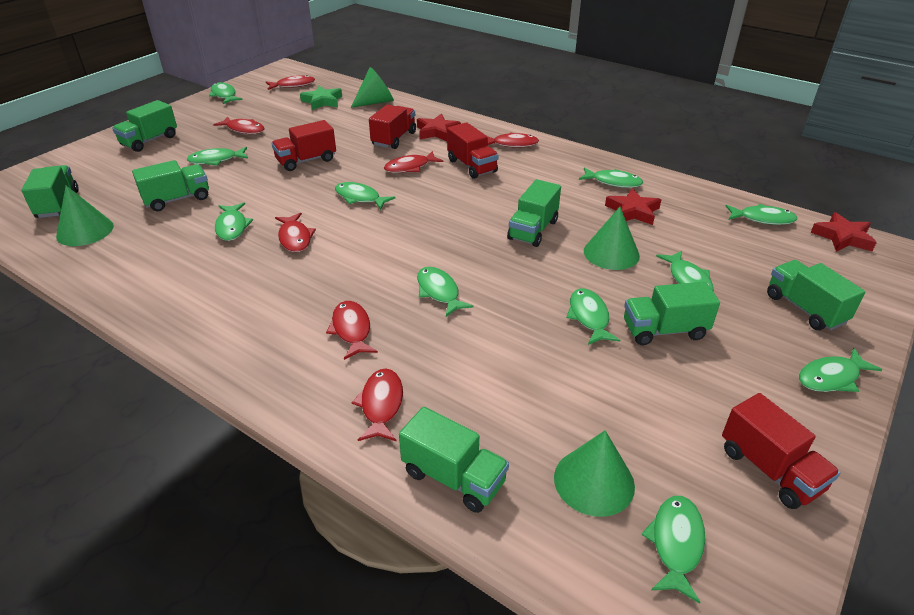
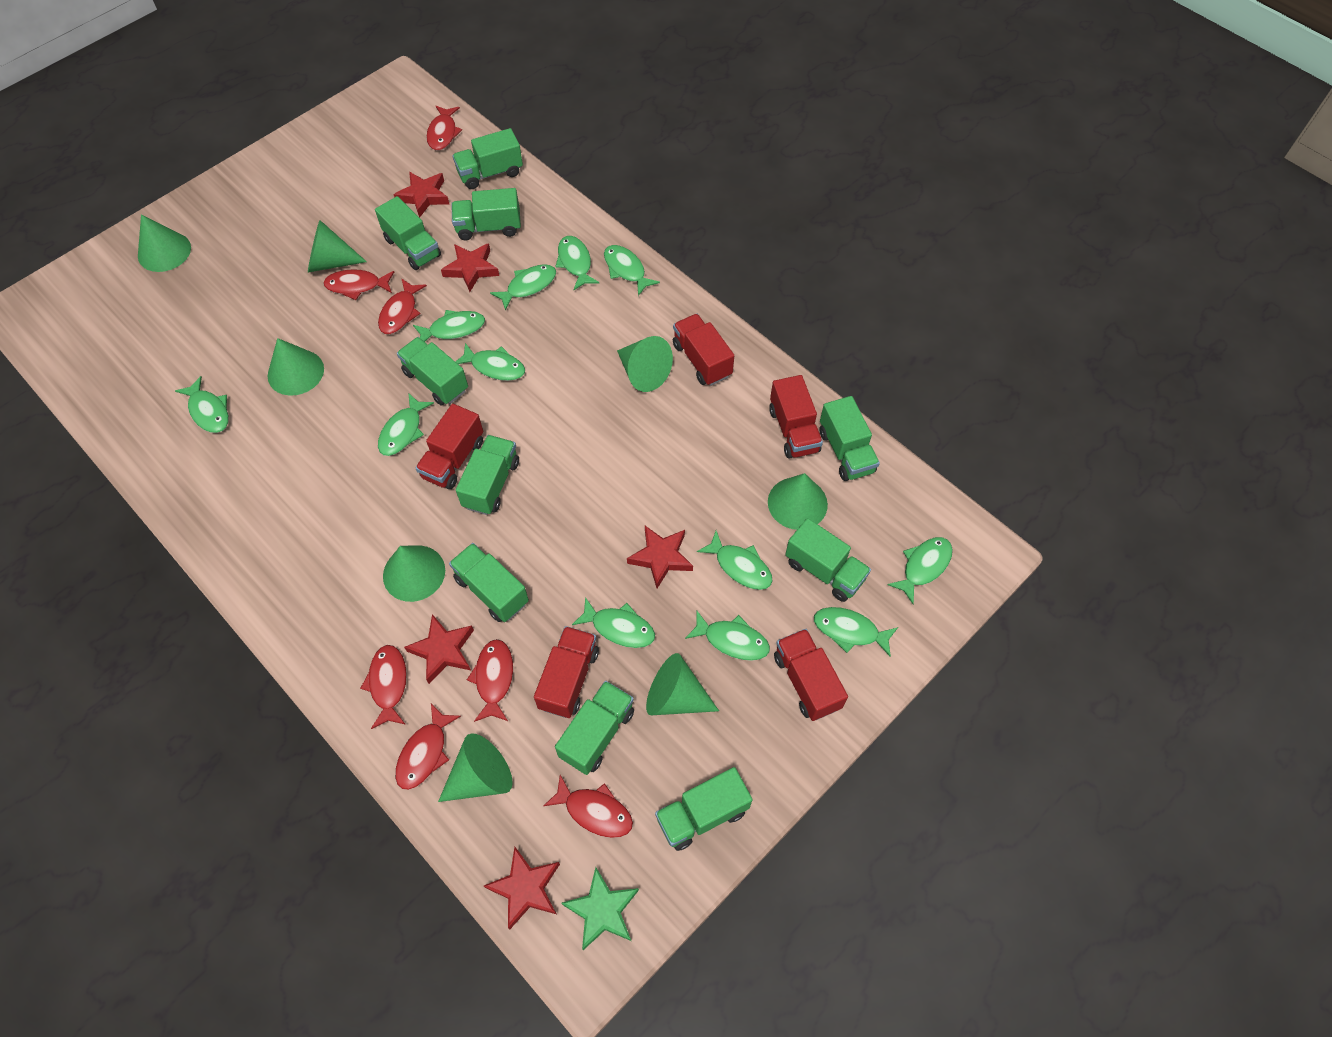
green cone: 4 -> 8
green fish: 11 -> 12
green truck: 7 -> 10
red star: 3 -> 5
red truck: 4 -> 5

